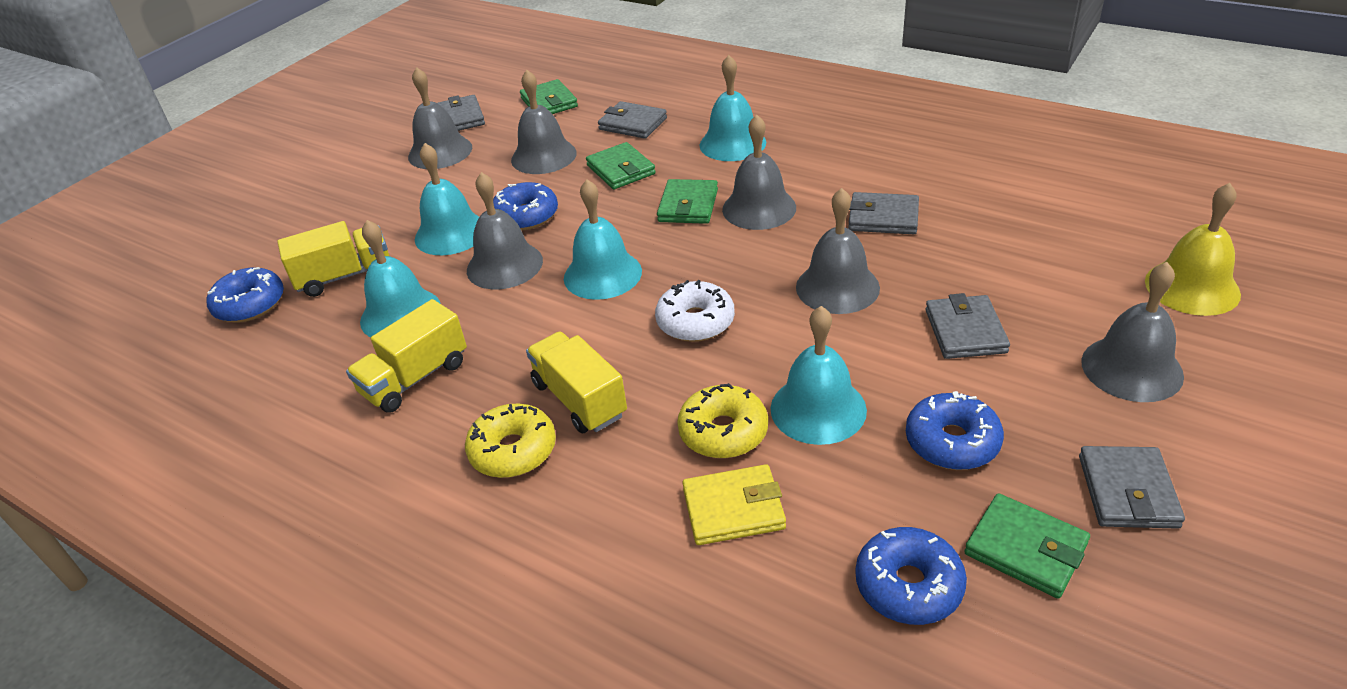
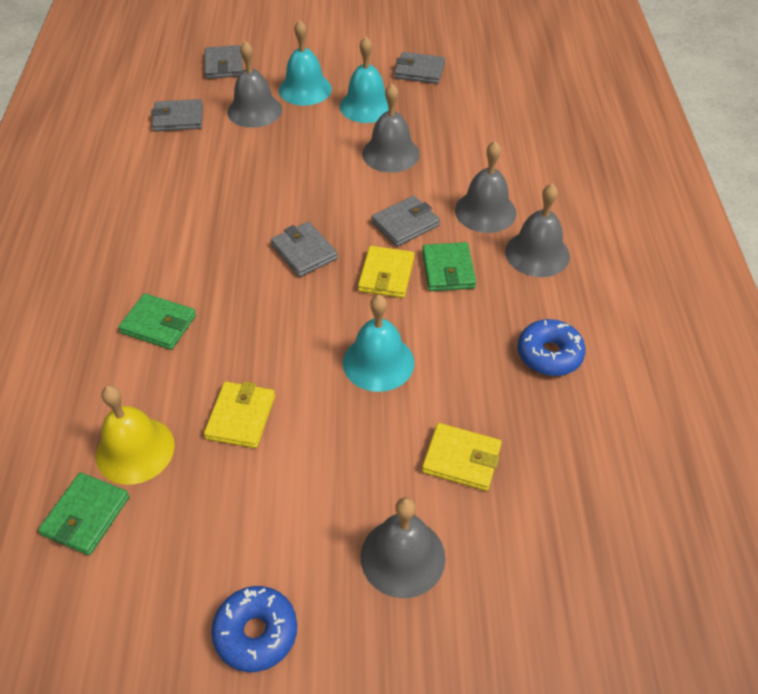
blue donut: 4 -> 2
green wallet: 4 -> 3
grey bell: 6 -> 5
turquoise bell: 5 -> 3
white donut: 1 -> 0
yellow donut: 2 -> 0
yellow truck: 3 -> 0
yellow wallet: 1 -> 3

